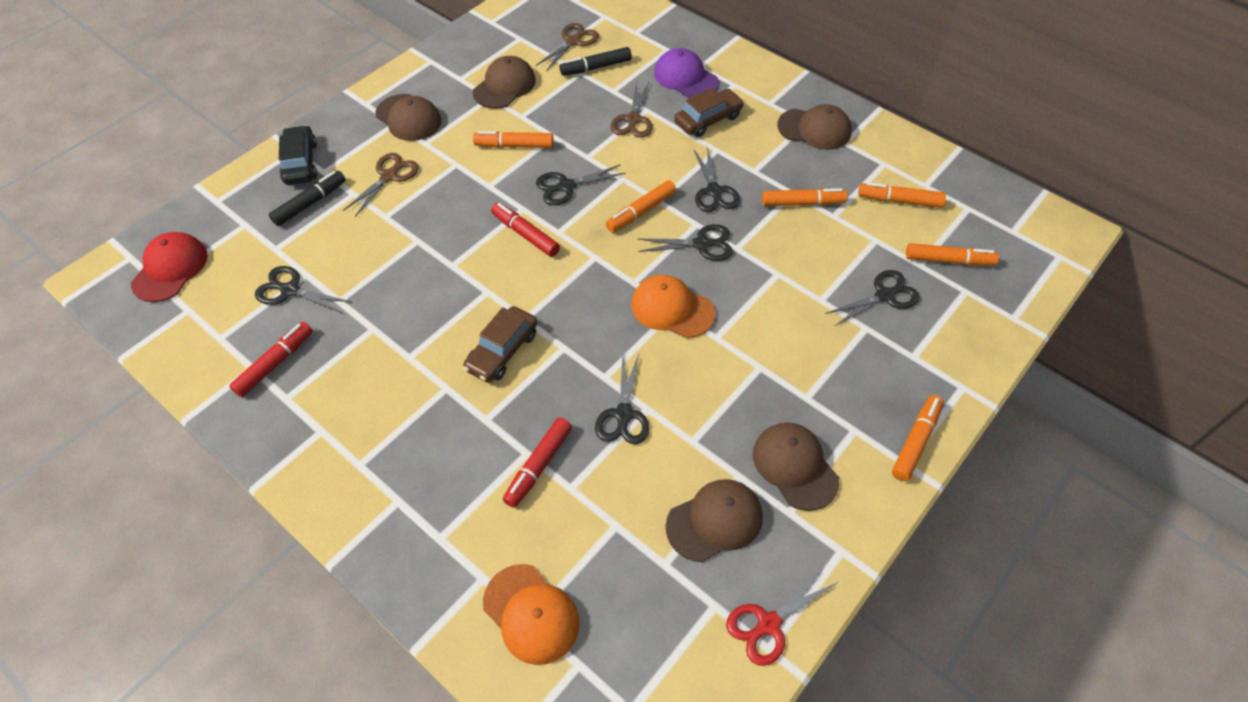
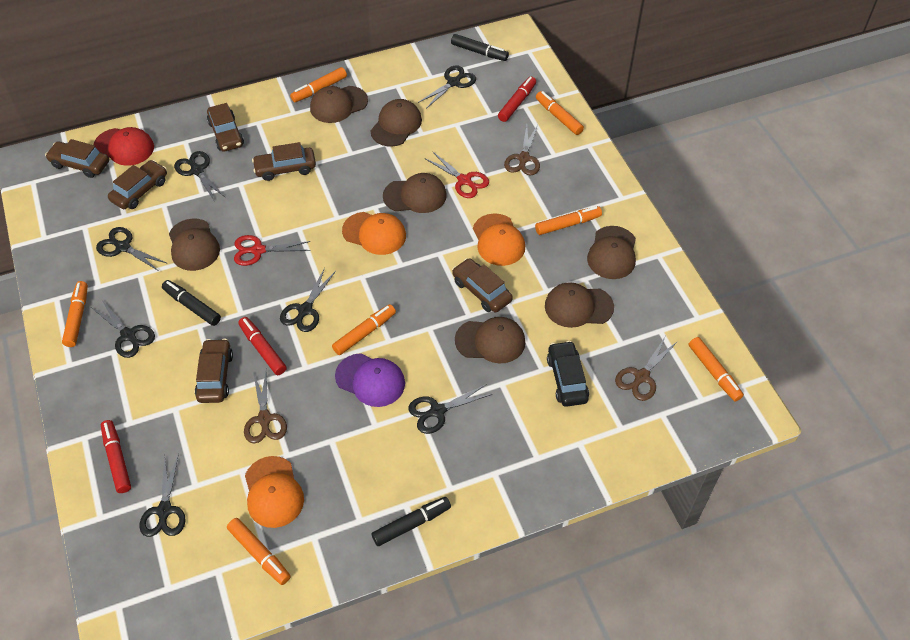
black marker: 2 -> 3
black scissors: 6 -> 7
brown cap: 5 -> 7
brown car: 2 -> 6
orange cap: 2 -> 3
orange marker: 6 -> 7
red scissors: 1 -> 2

